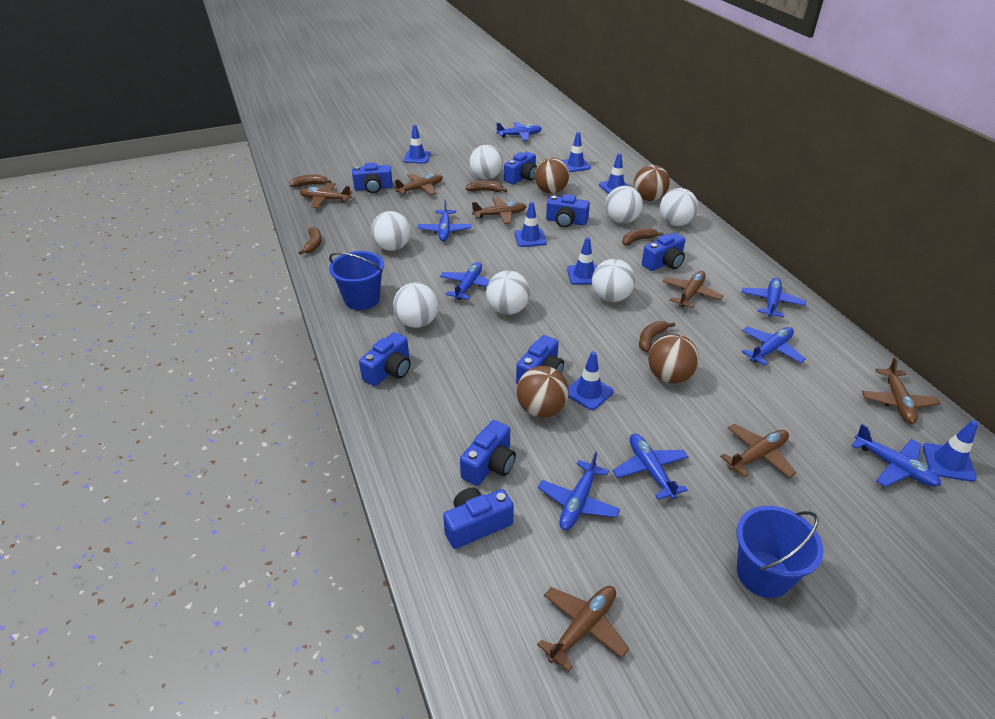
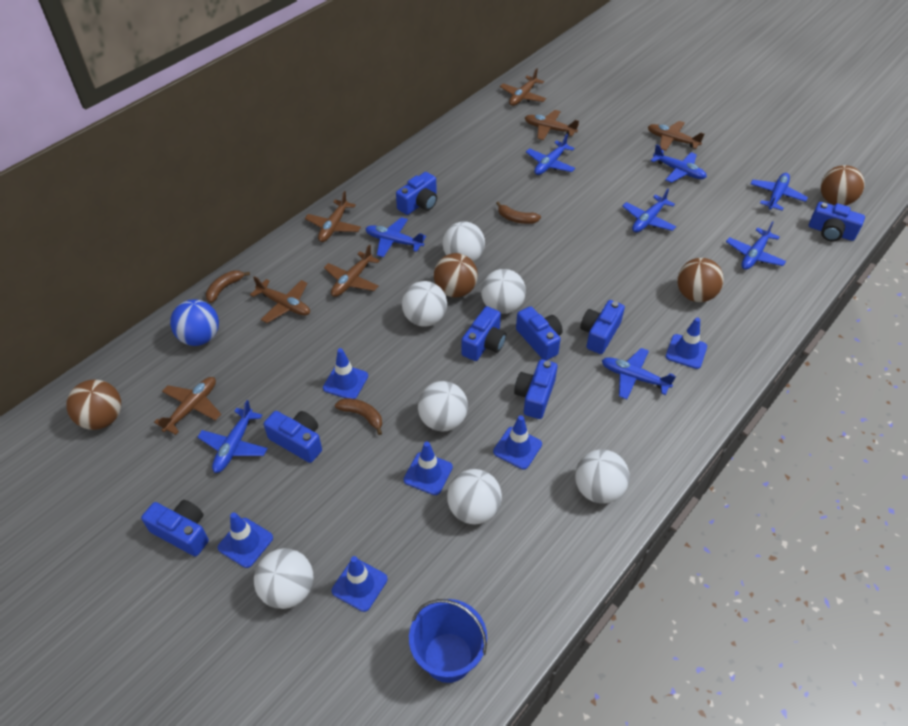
blue ball: 0 -> 1
blue bucket: 2 -> 1
blue traffic cone: 7 -> 6
brown banana: 5 -> 3

